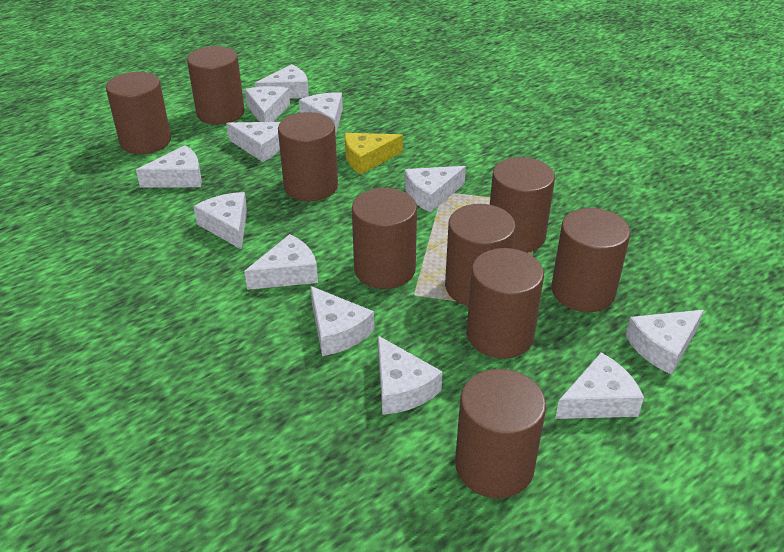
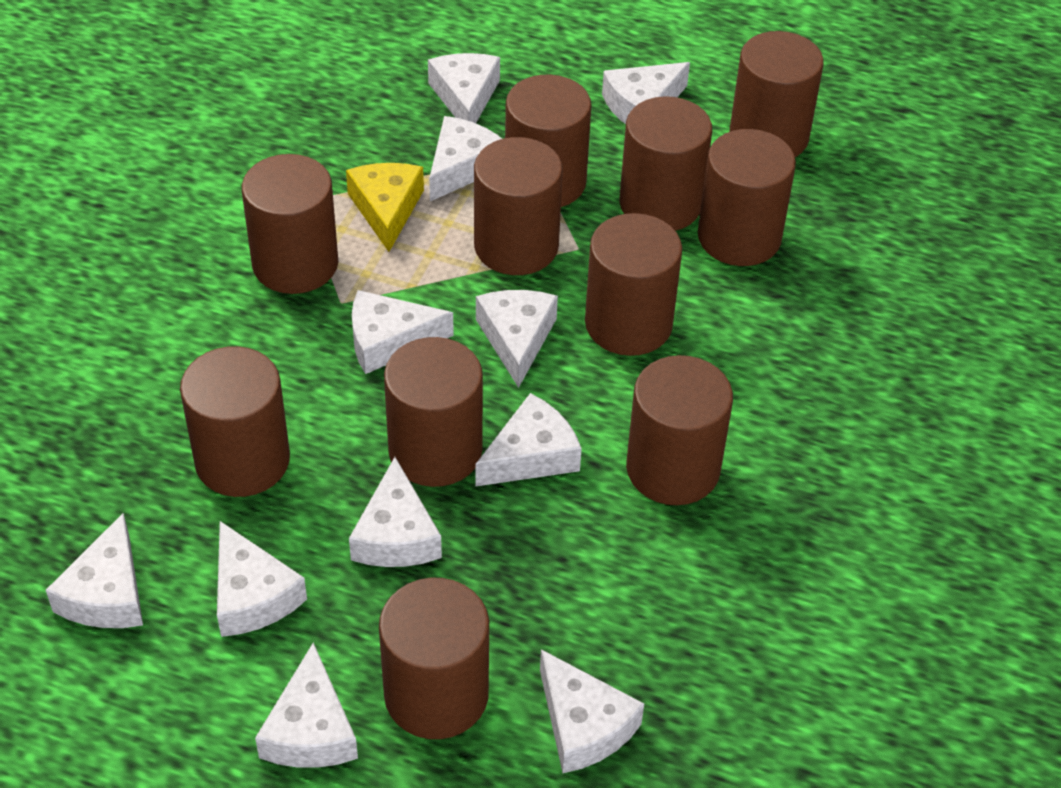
brown cylinder: 9 -> 11
white cheese: 12 -> 11

